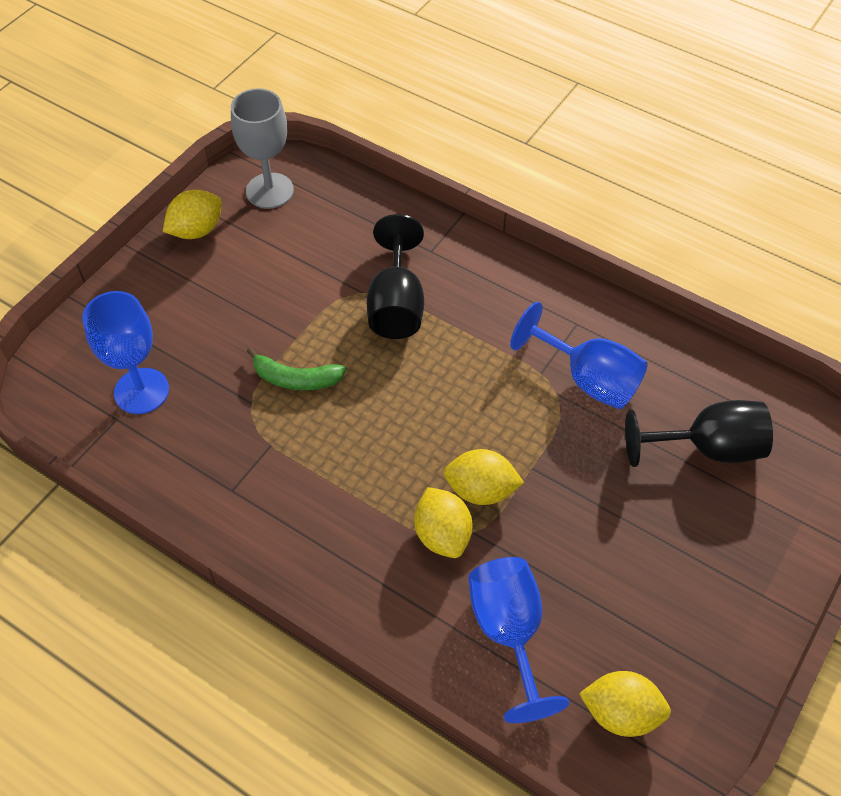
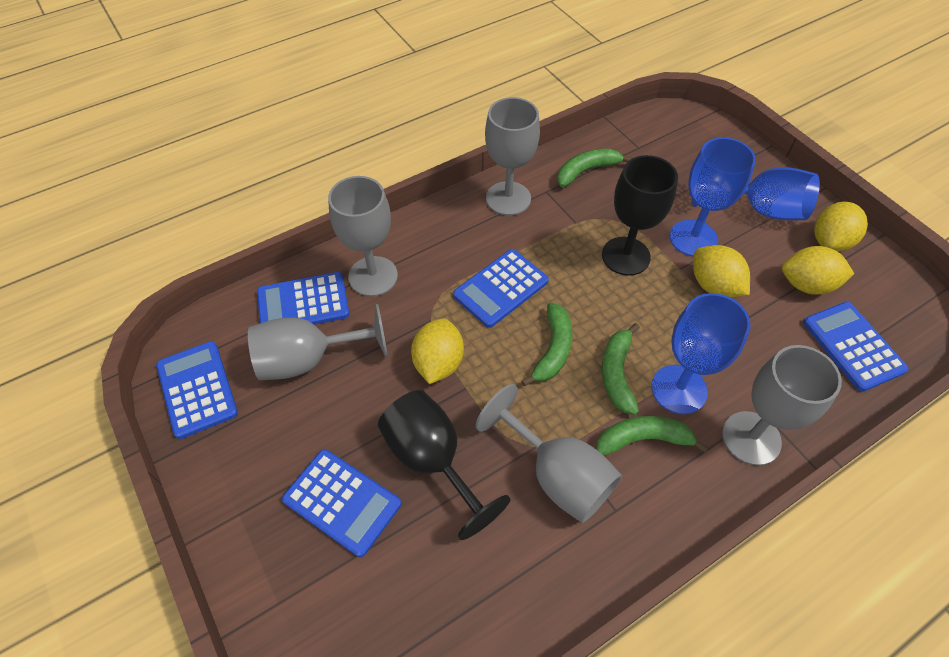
blue calculator: 0 -> 5
green banana: 1 -> 4
grey goblet: 1 -> 5

